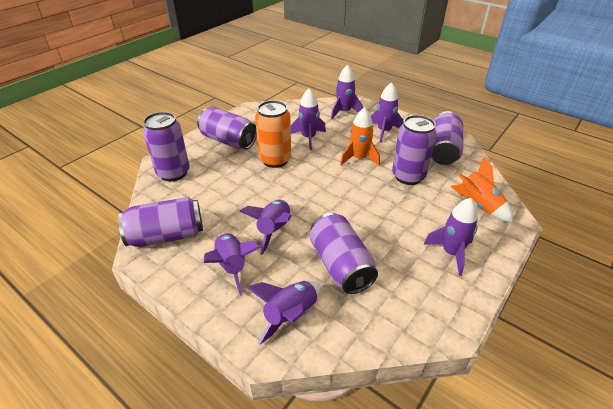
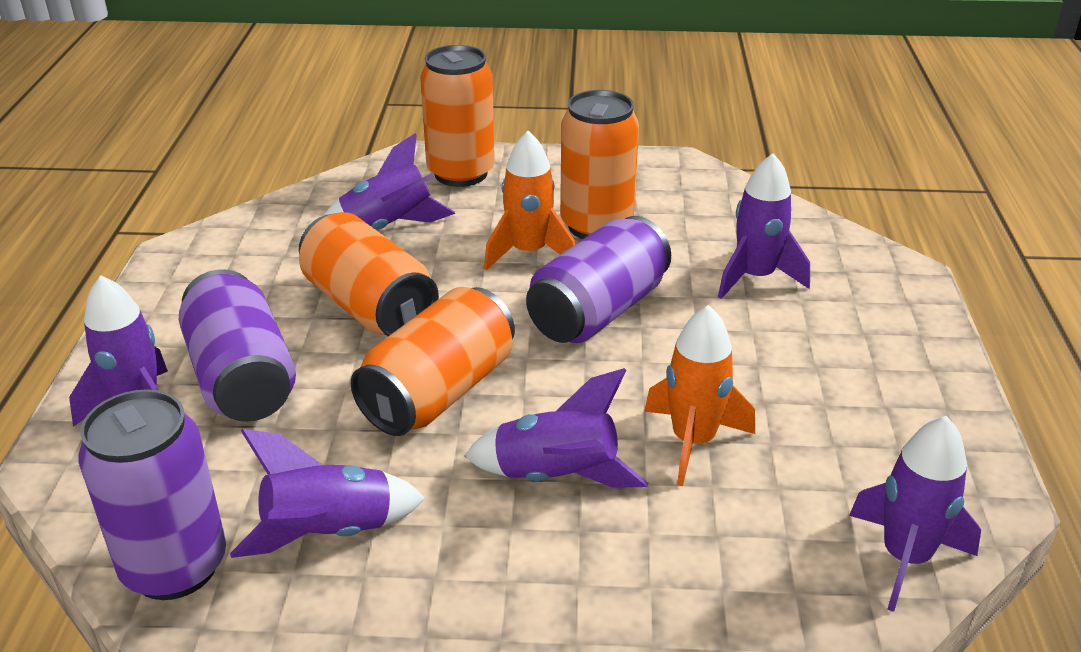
orange can: 1 -> 4
purple can: 6 -> 3
purple rocket: 7 -> 6

